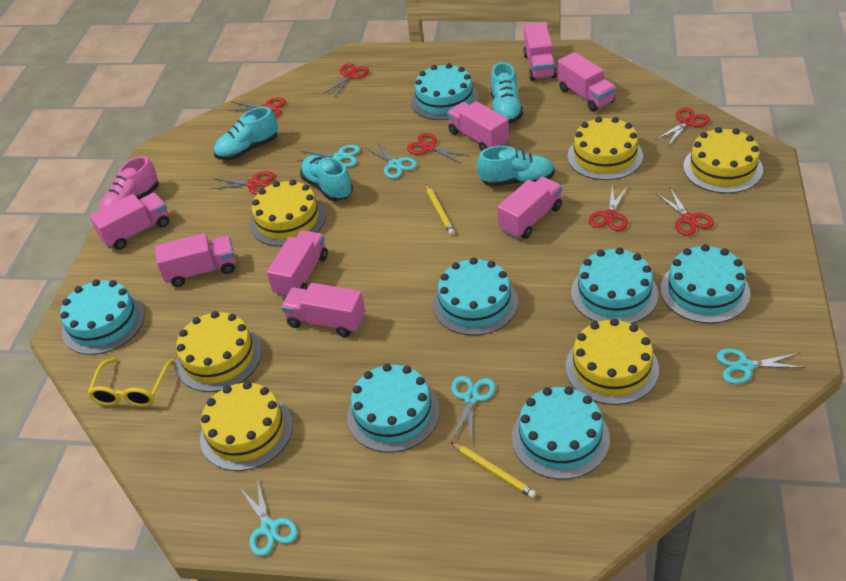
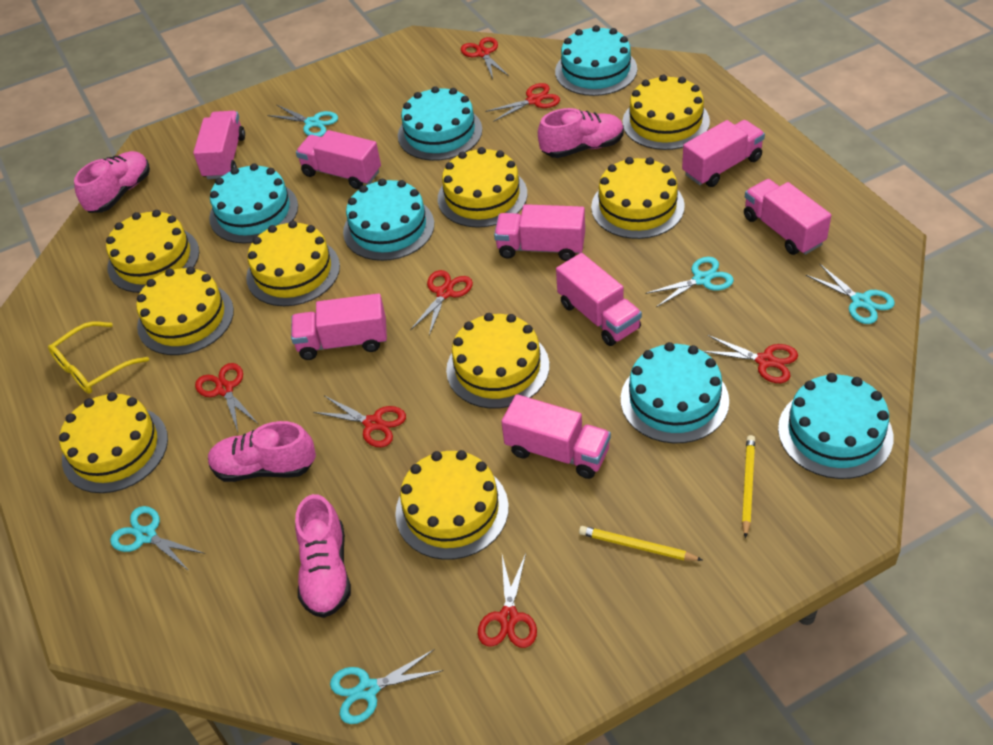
pink shoe: 1 -> 4
turquoise cake: 7 -> 6
turquoise shoe: 4 -> 0
yellow cake: 6 -> 9

